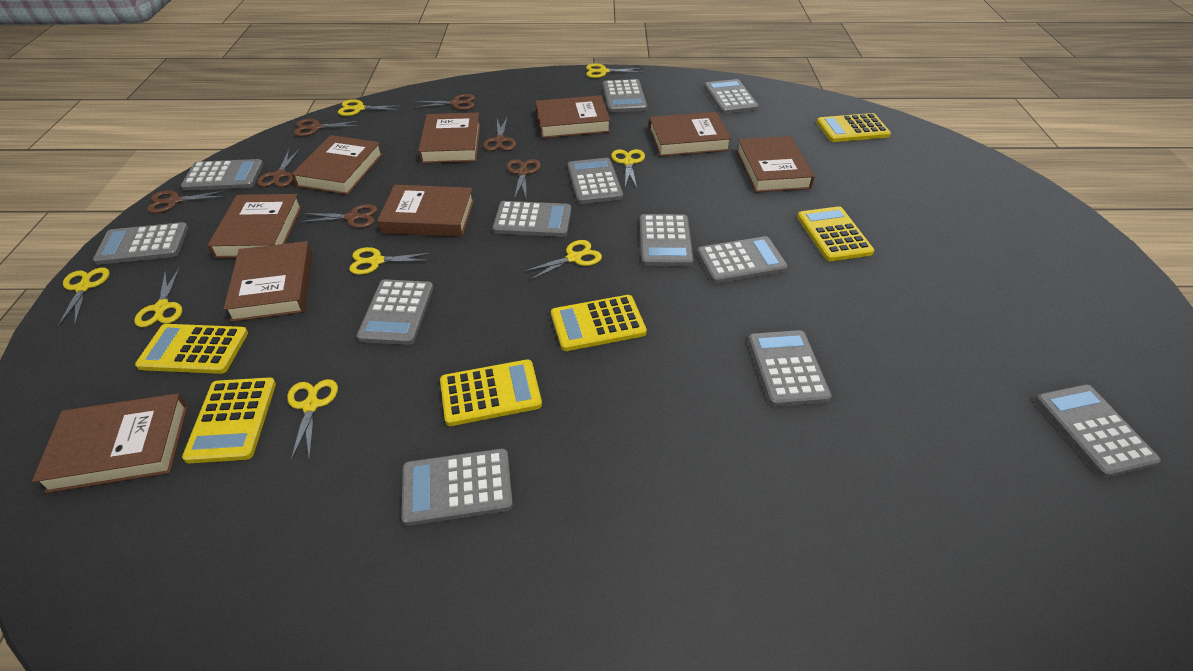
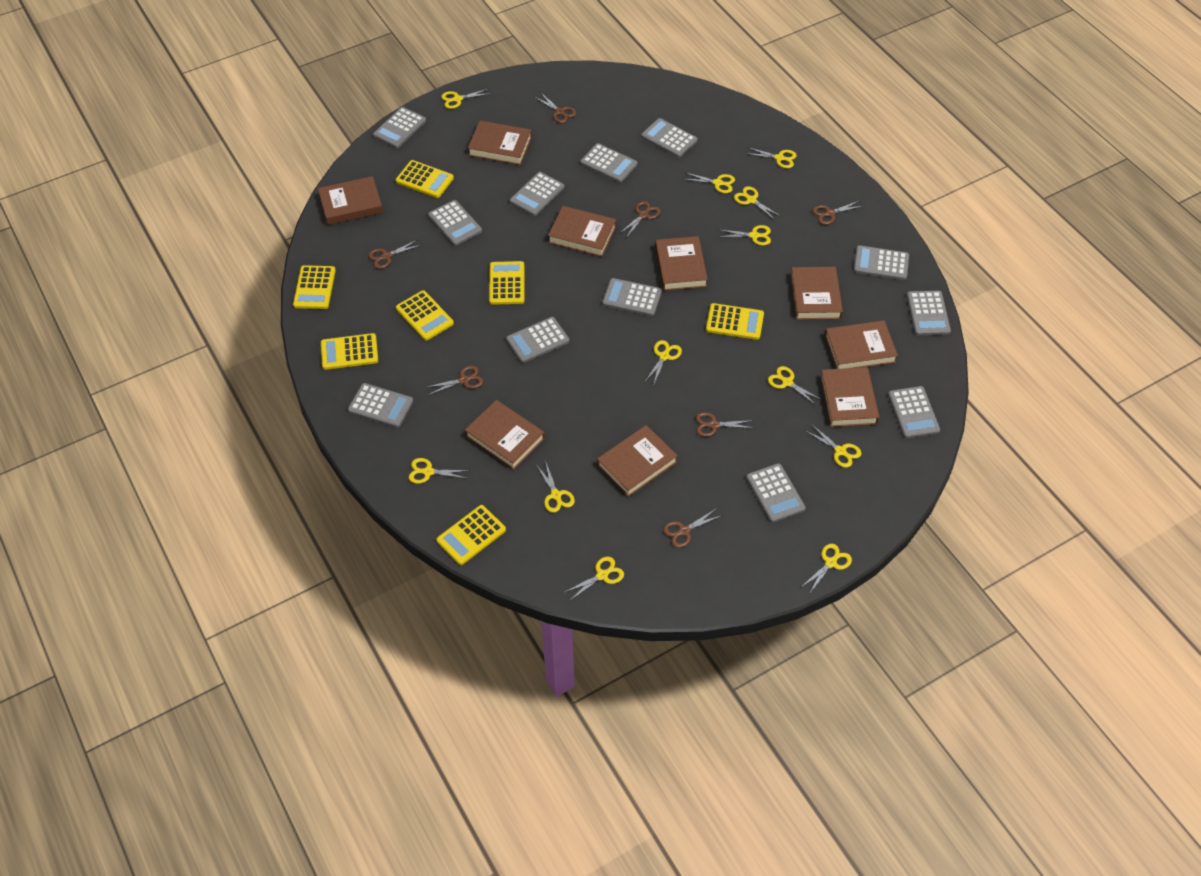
yellow calculator: 6 -> 7
yellow scissors: 8 -> 12

